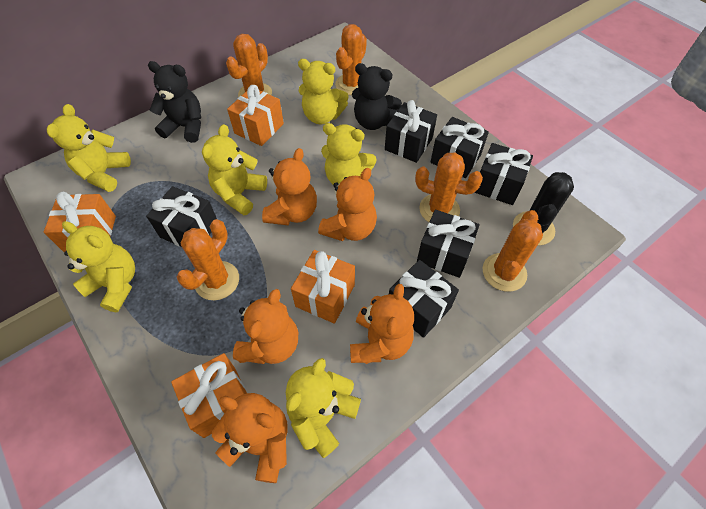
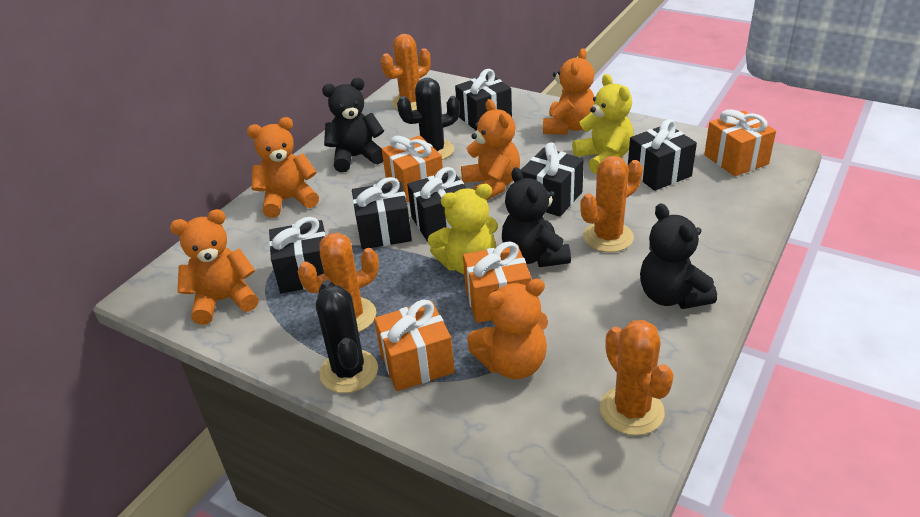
black cactus: 1 -> 2
black teddy bear: 2 -> 3
orange cactus: 5 -> 4
yellow teddy bear: 6 -> 2

